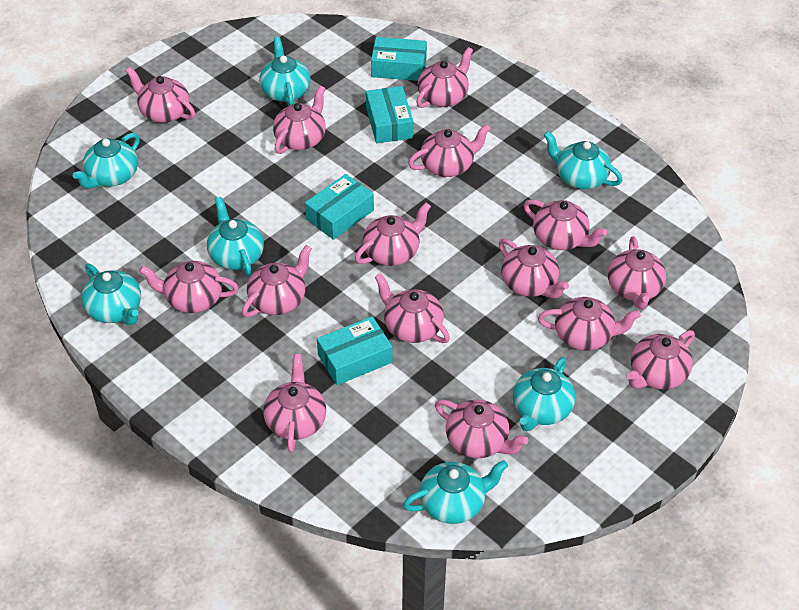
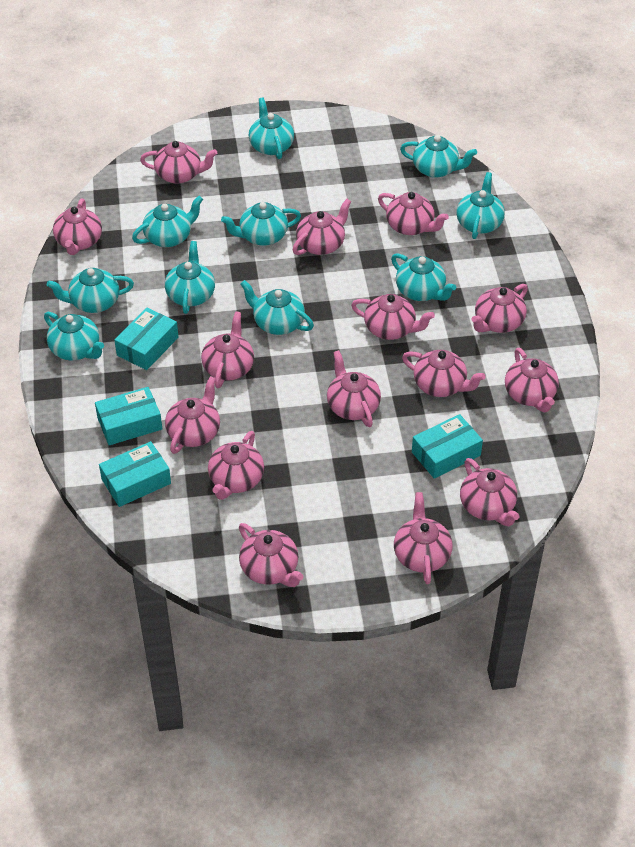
turquoise teapot: 7 -> 10

